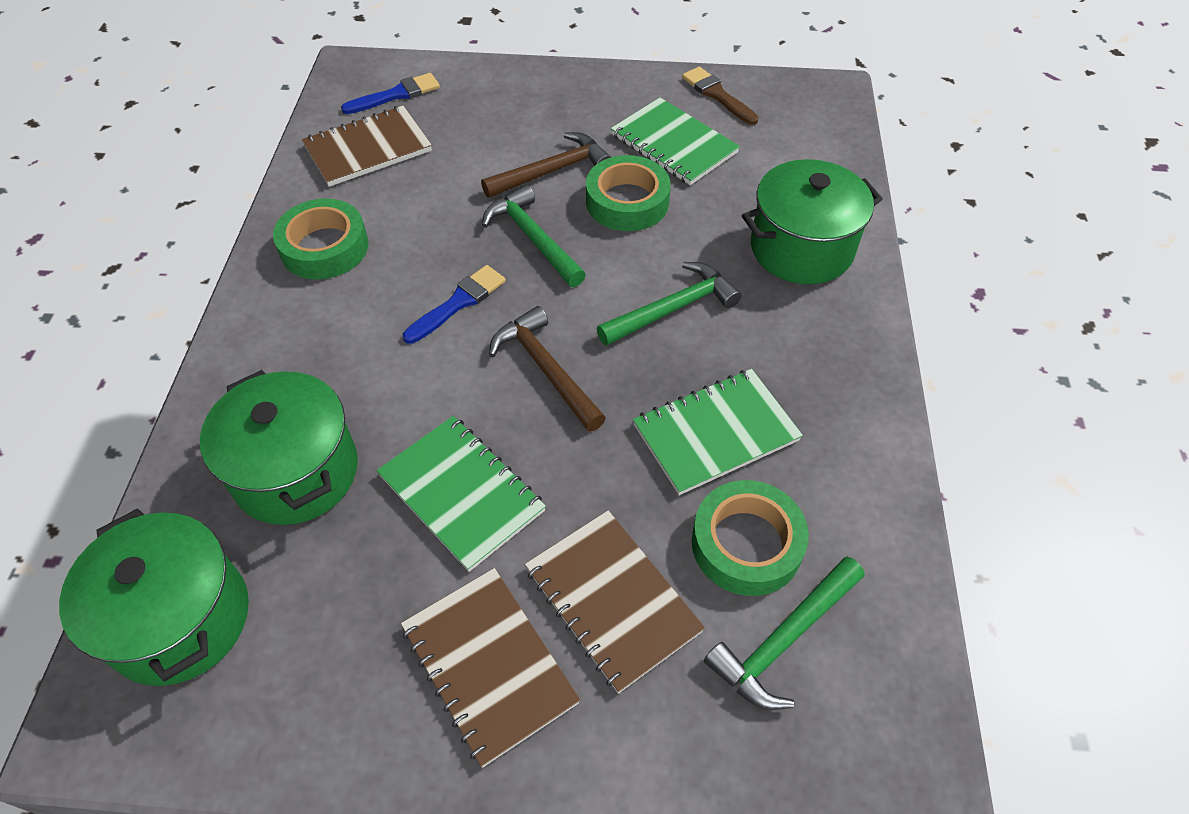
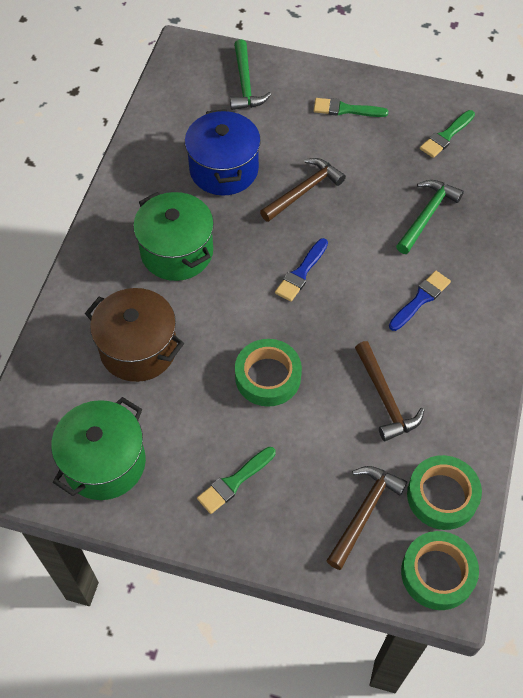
blue pot: 0 -> 1
brown brush: 1 -> 0
brown hammer: 2 -> 3
brown notebook: 3 -> 0
brown pot: 0 -> 1
green brush: 0 -> 3
green hammer: 3 -> 2
green notebook: 3 -> 0
green pot: 3 -> 2

